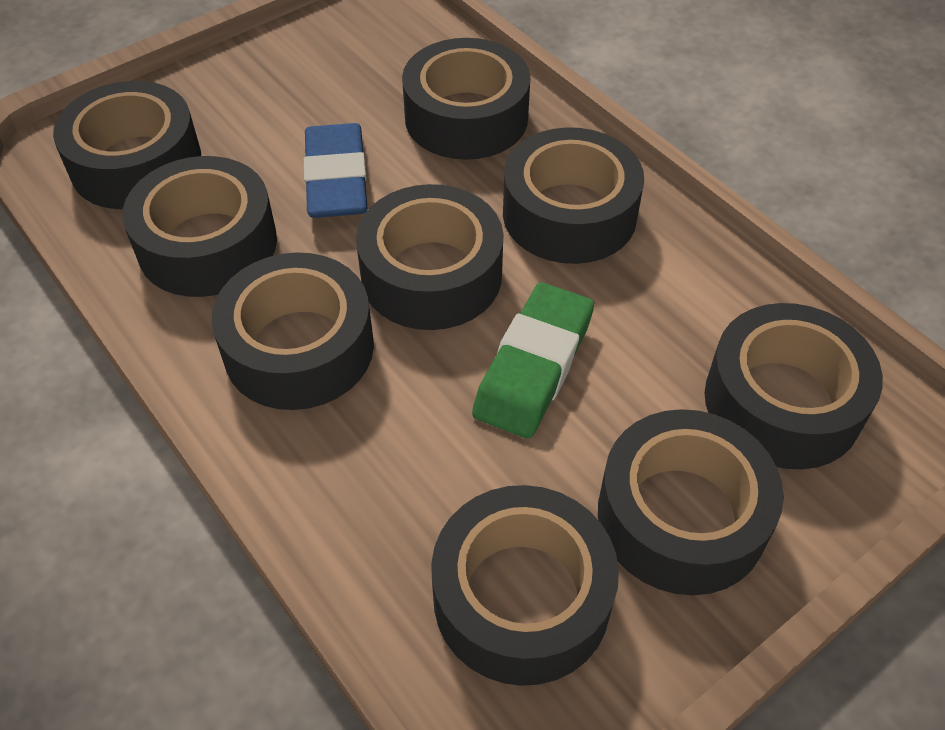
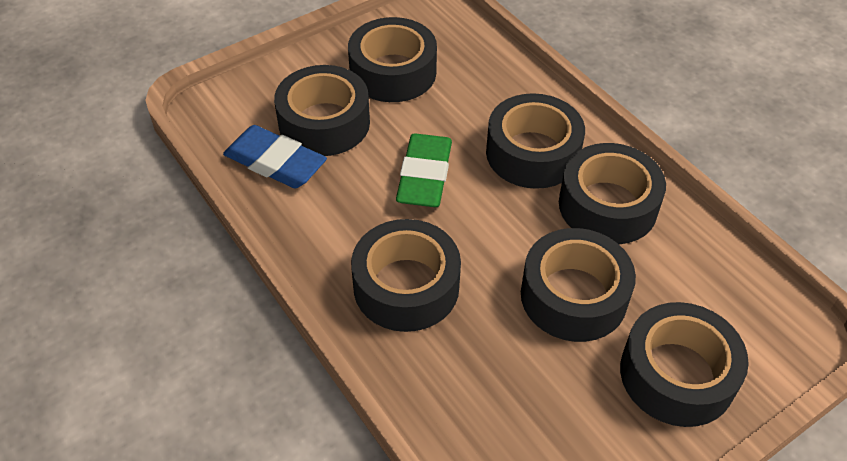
black tape: 9 -> 7

